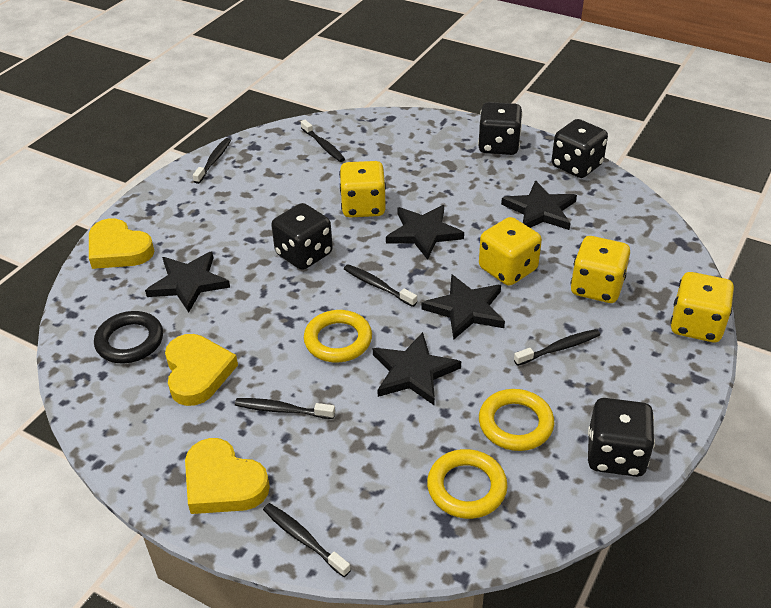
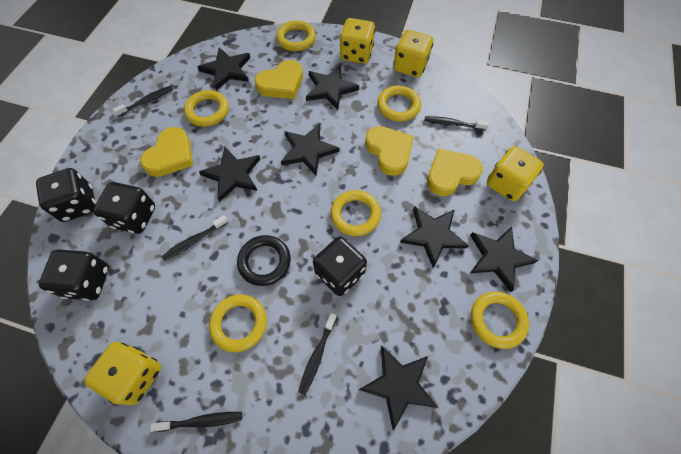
black star: 5 -> 7
black toothbrush: 6 -> 5
yellow heart: 3 -> 4
yellow ring: 3 -> 6

